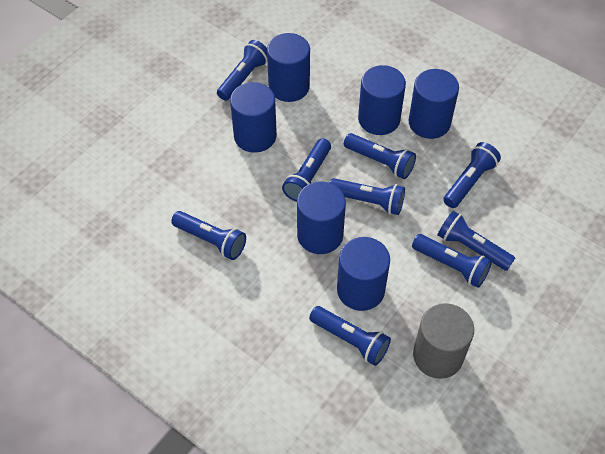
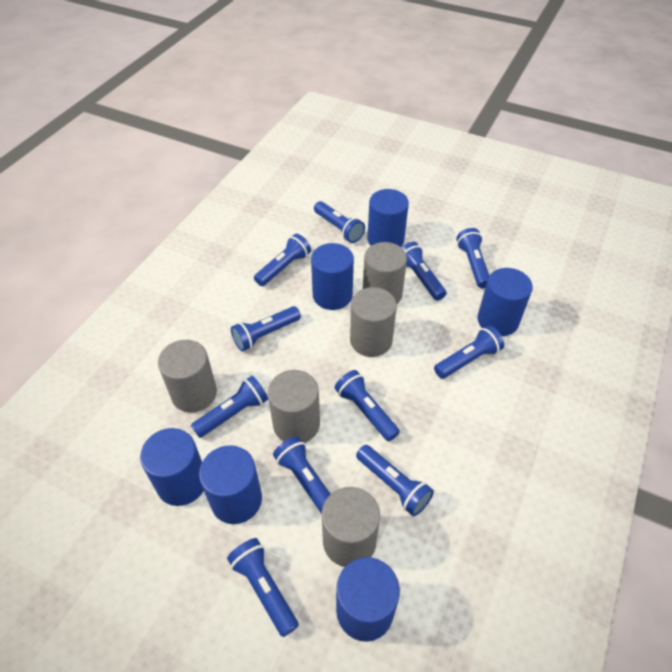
blue flashlight: 9 -> 11
grey cylinder: 1 -> 5

